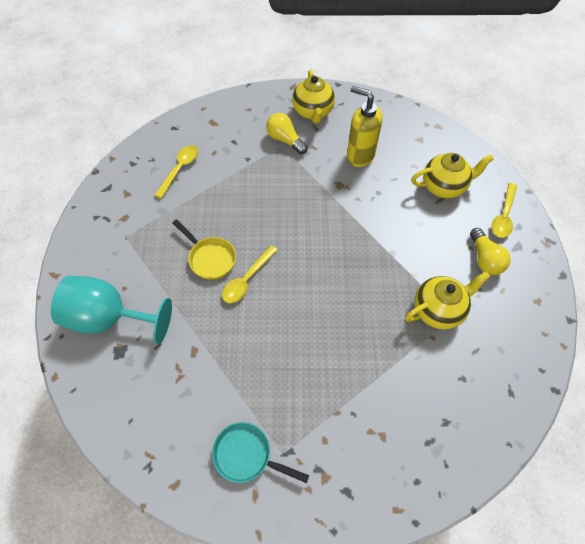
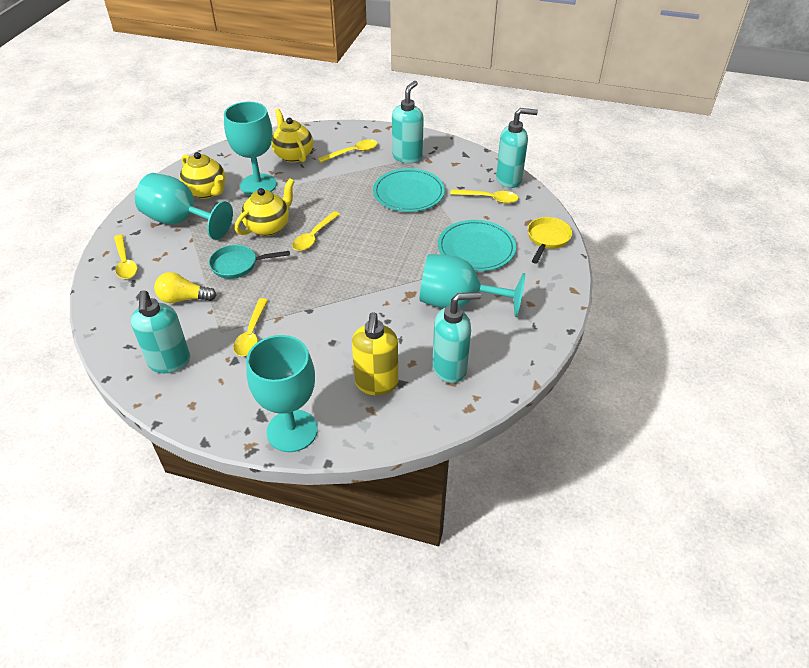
turquoise goblet: 1 -> 4
turquoise plate: 0 -> 2
turquoise soap dispenser: 0 -> 4
yellow light bulb: 2 -> 1
yellow spoon: 3 -> 5

